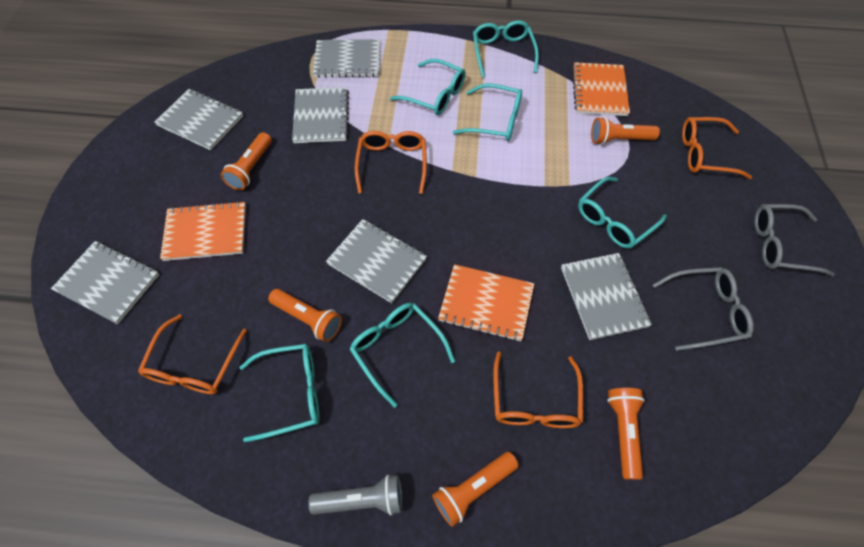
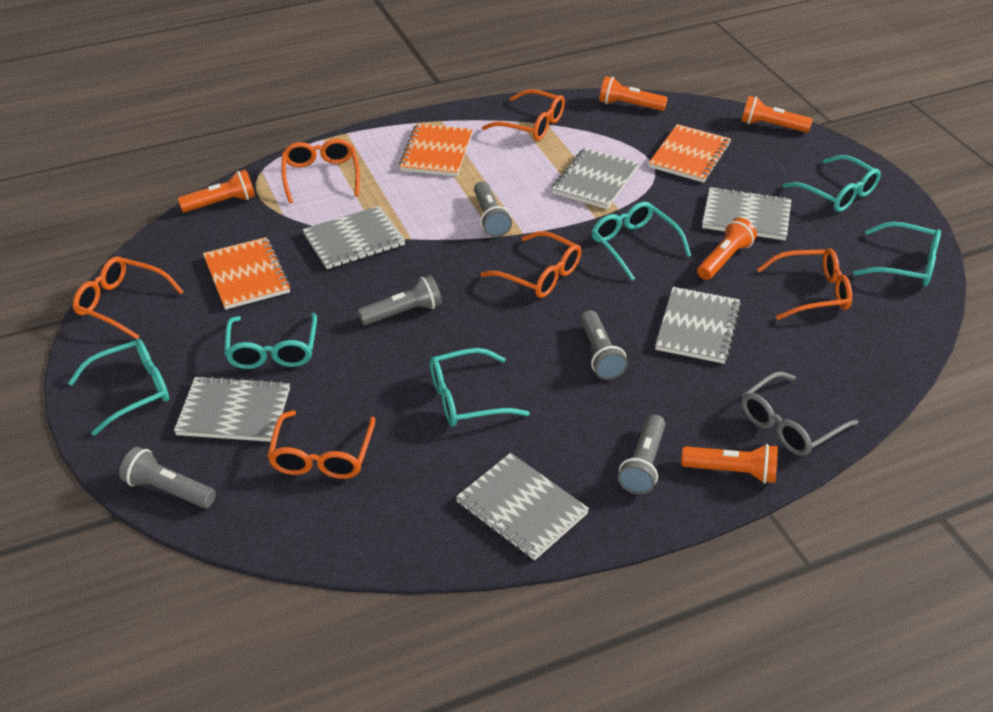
grey flashlight: 1 -> 5
grey glasses: 2 -> 1
orange glasses: 4 -> 6

